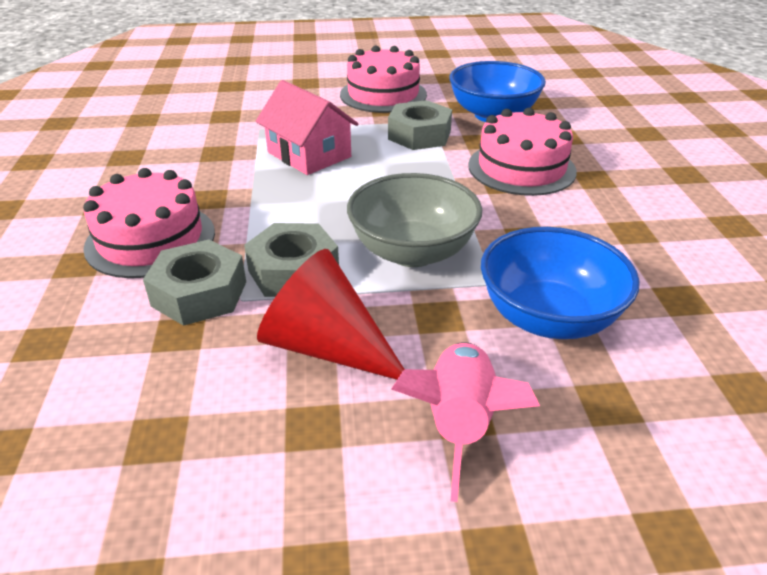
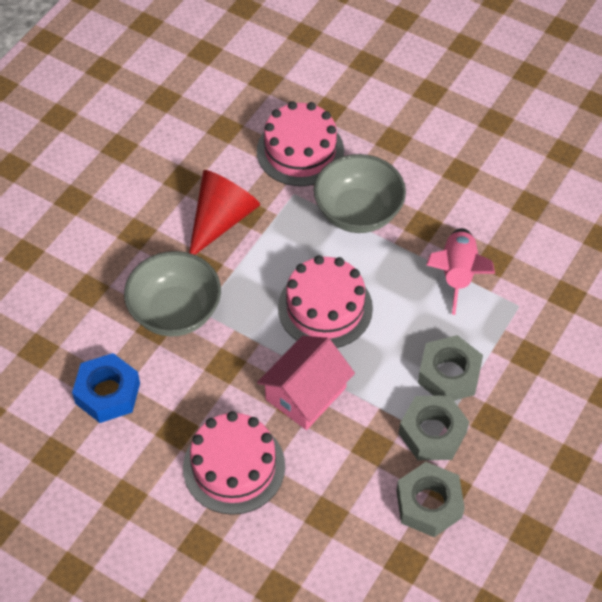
blue bowl: 2 -> 0
blue nut: 0 -> 1
grey bowl: 1 -> 2

